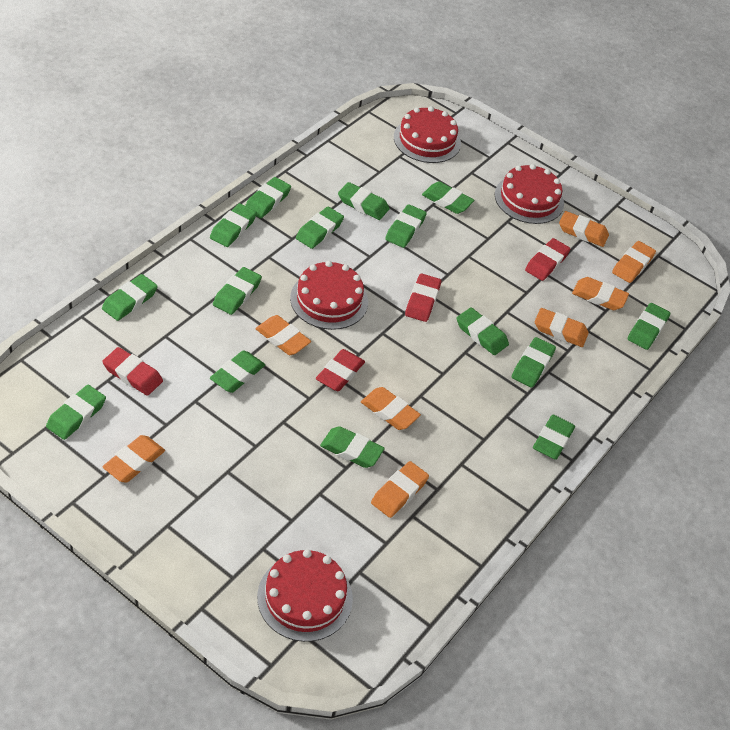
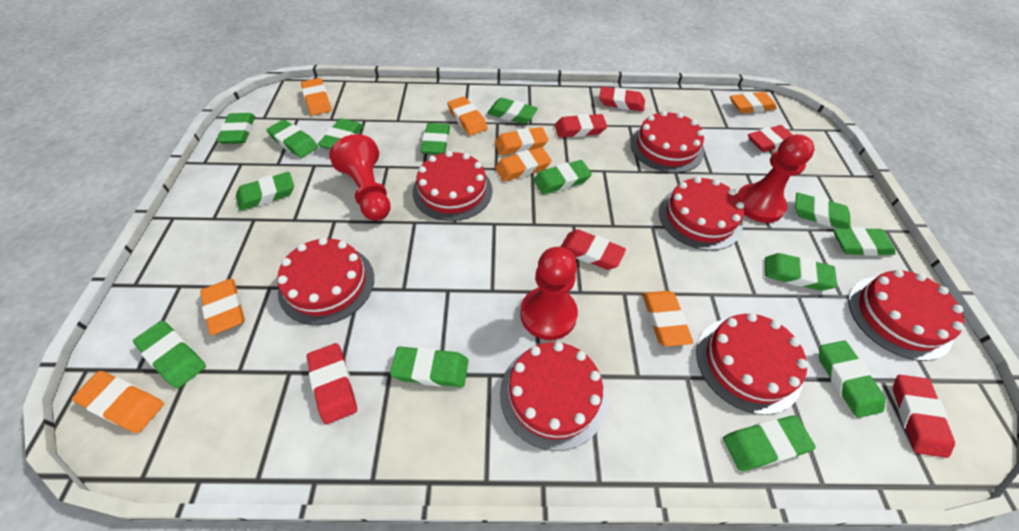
green eraser: 15 -> 14
red cake: 4 -> 7
red eraser: 4 -> 6
red pawn: 0 -> 3

